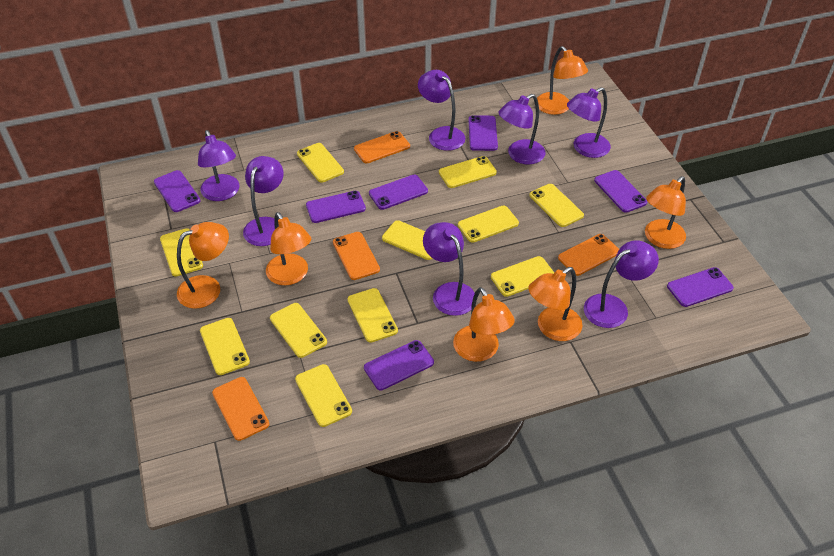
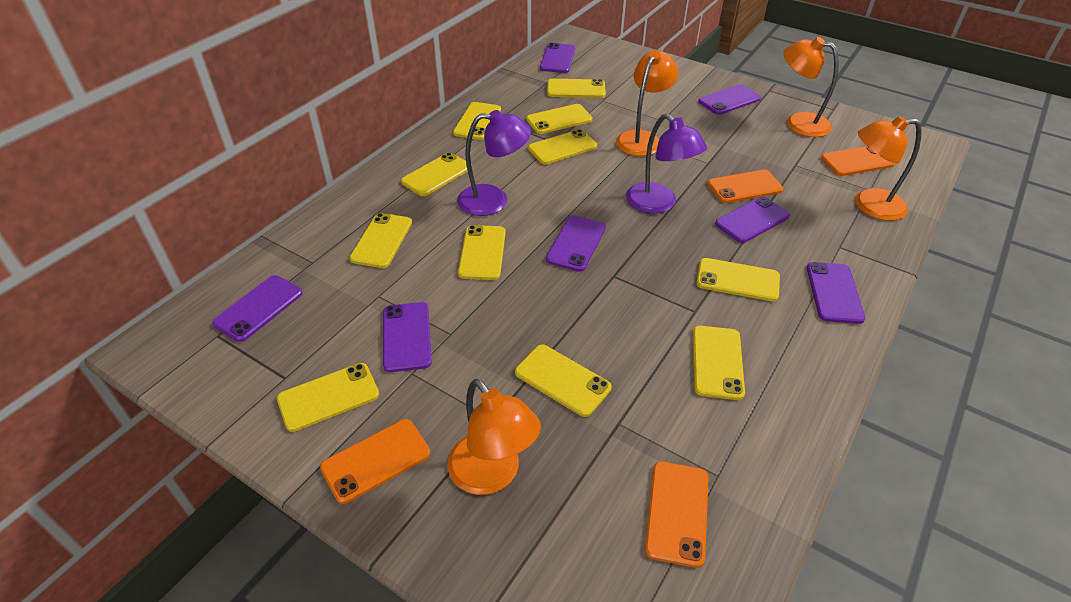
orange lamp: 6 -> 4
purple lamp: 7 -> 2

